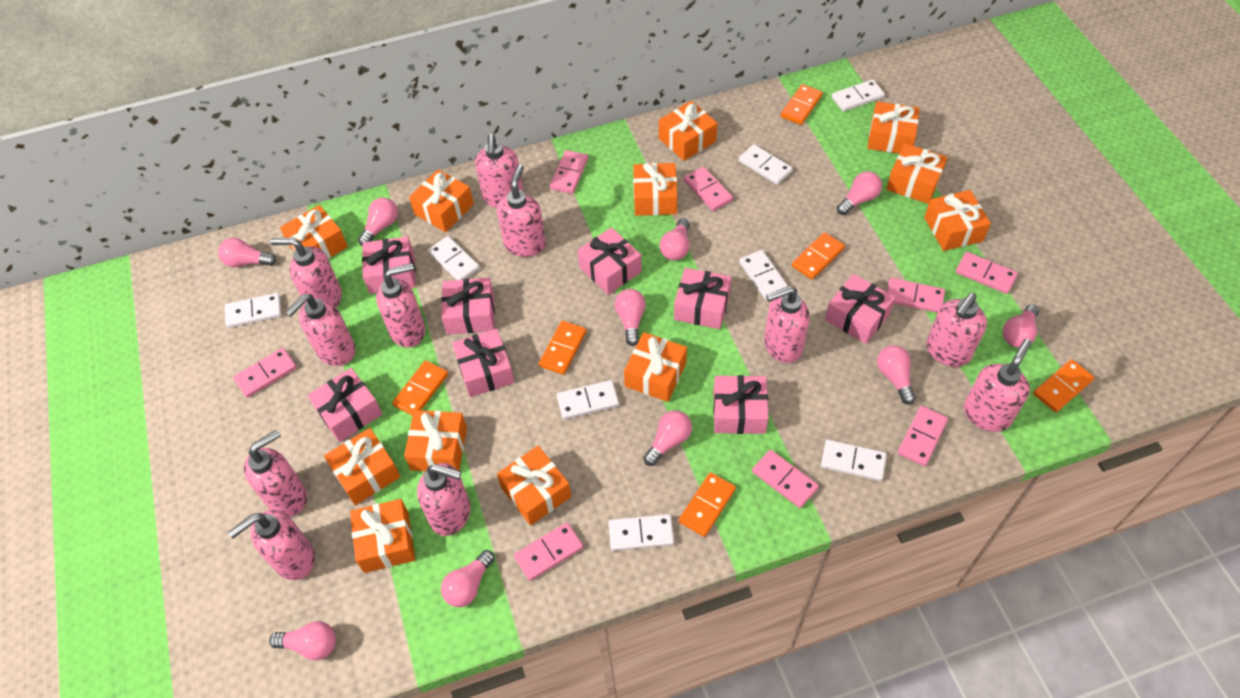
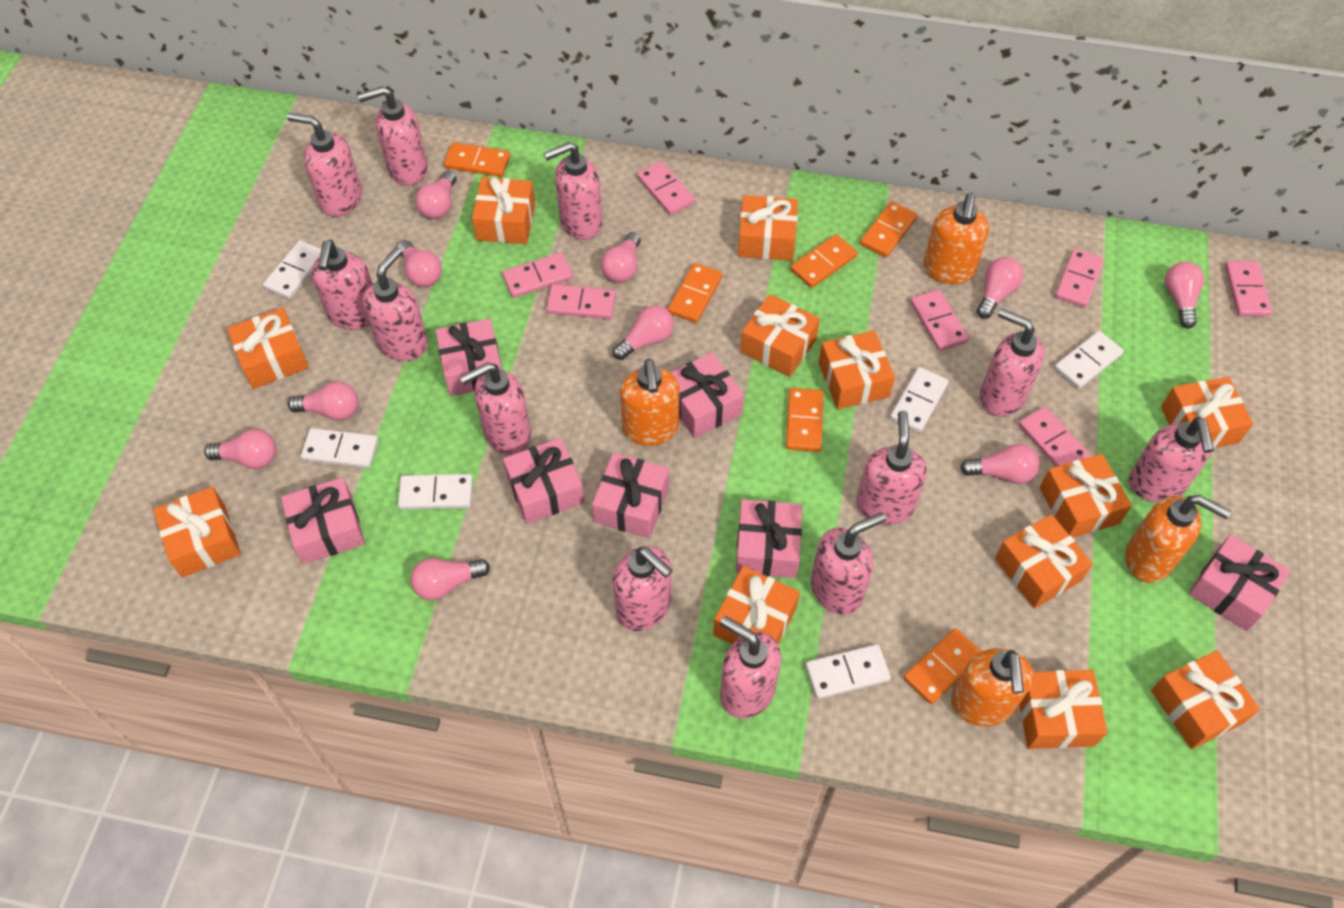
orange soap dispenser: 0 -> 4
pink domino: 8 -> 7
pink gift: 8 -> 7
pink soap dispenser: 11 -> 12
white domino: 8 -> 6

